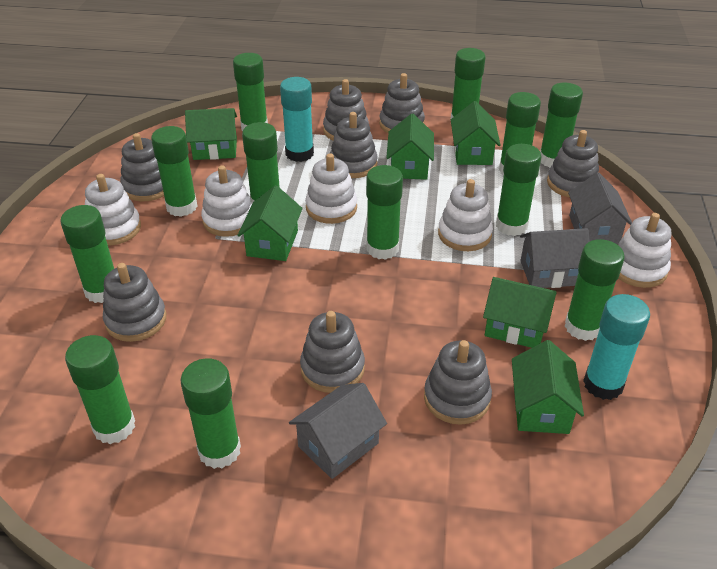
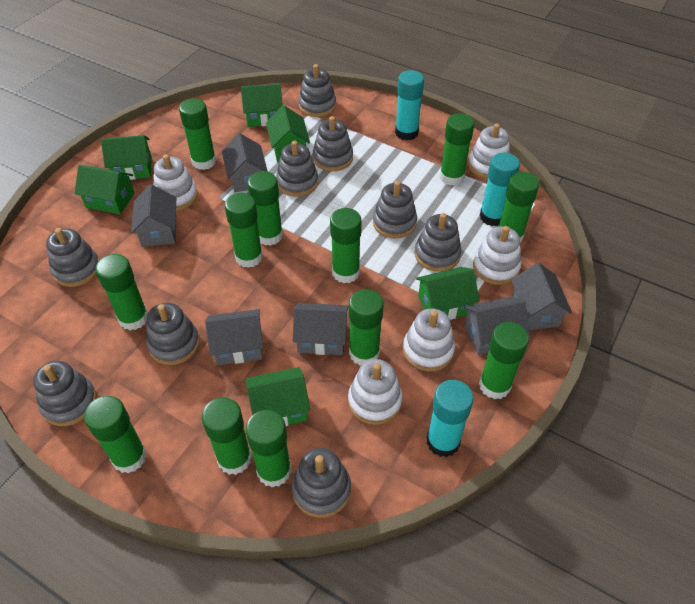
grey house: 3 -> 6
grey stacking toy: 8 -> 9
turquoise glue stick: 2 -> 3

